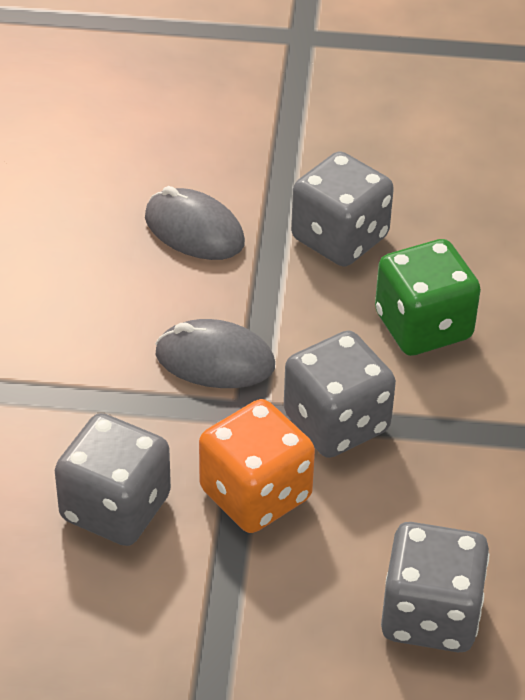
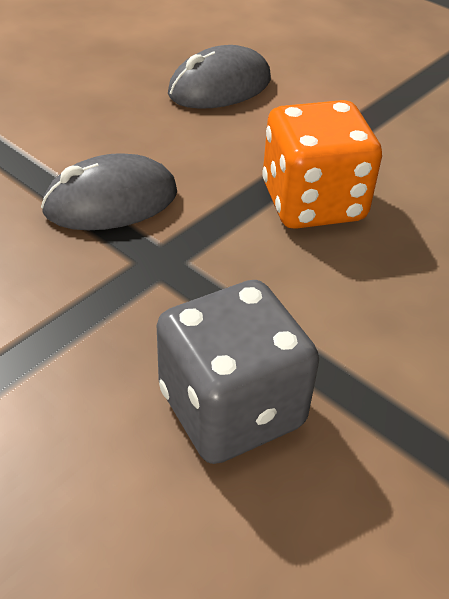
green dice: 1 -> 0
grey dice: 4 -> 1

